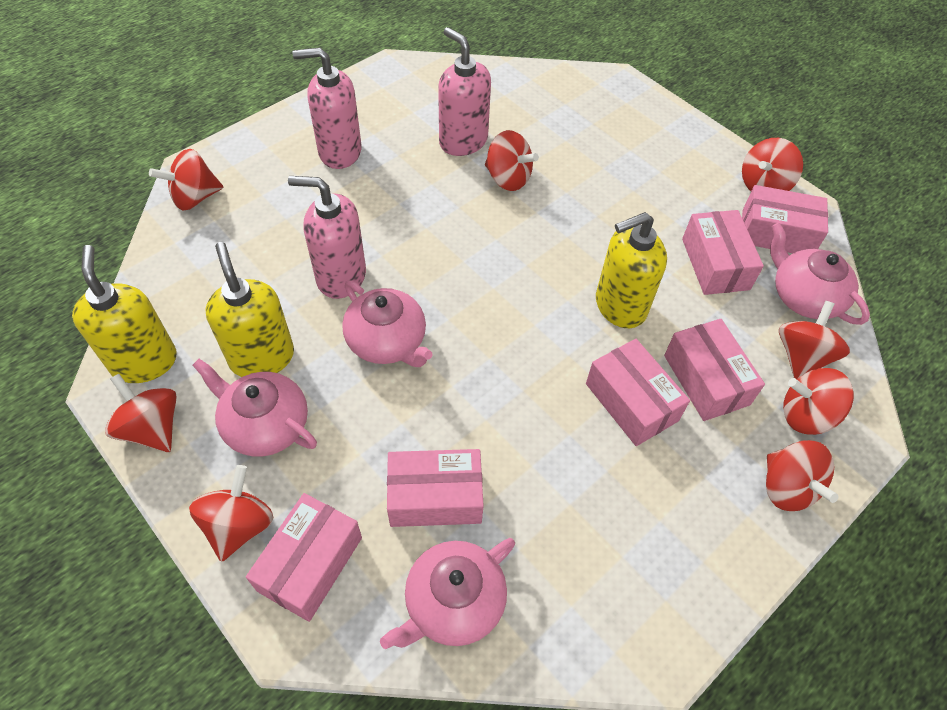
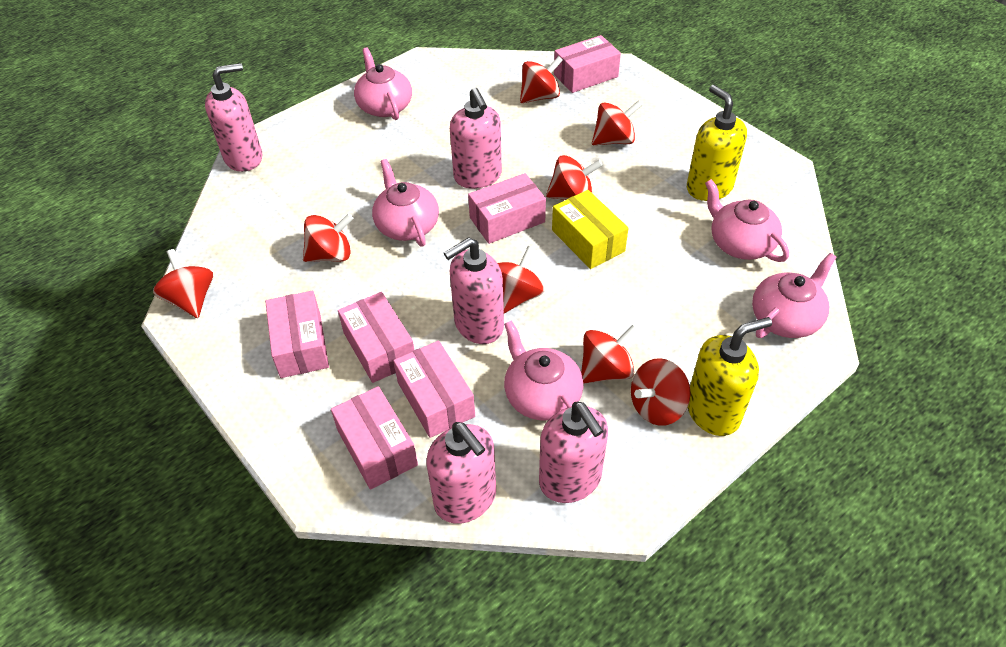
pink soap dispenser: 3 -> 5
pink teapot: 4 -> 5
yellow box: 0 -> 1
yellow soap dispenser: 3 -> 2

